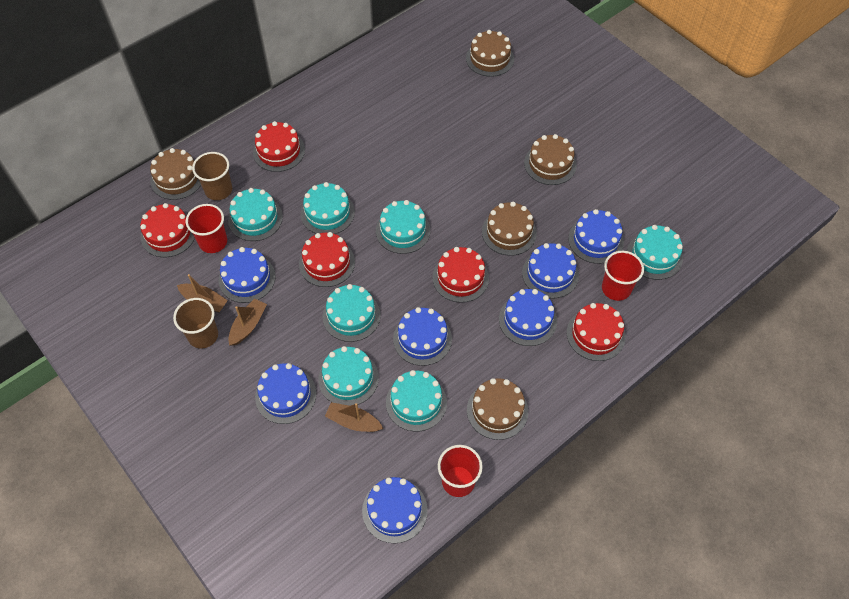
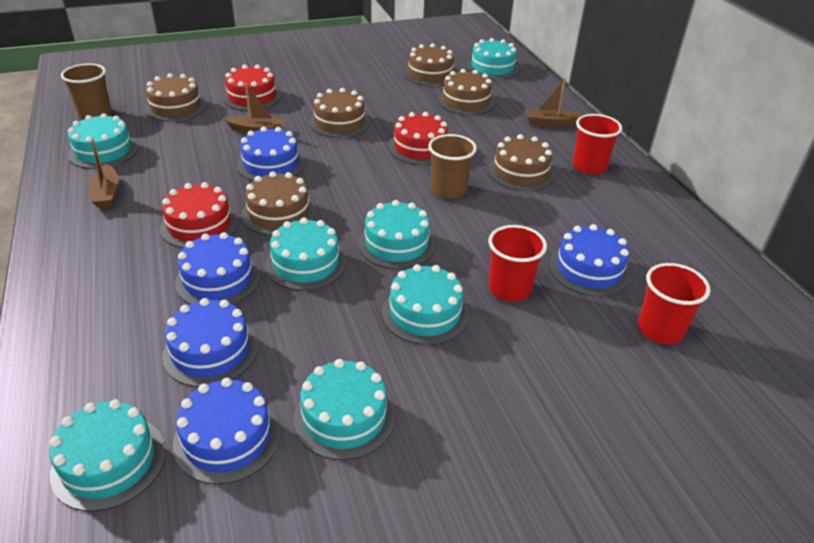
blue cake: 7 -> 5
brown cake: 5 -> 6
red cake: 5 -> 3

